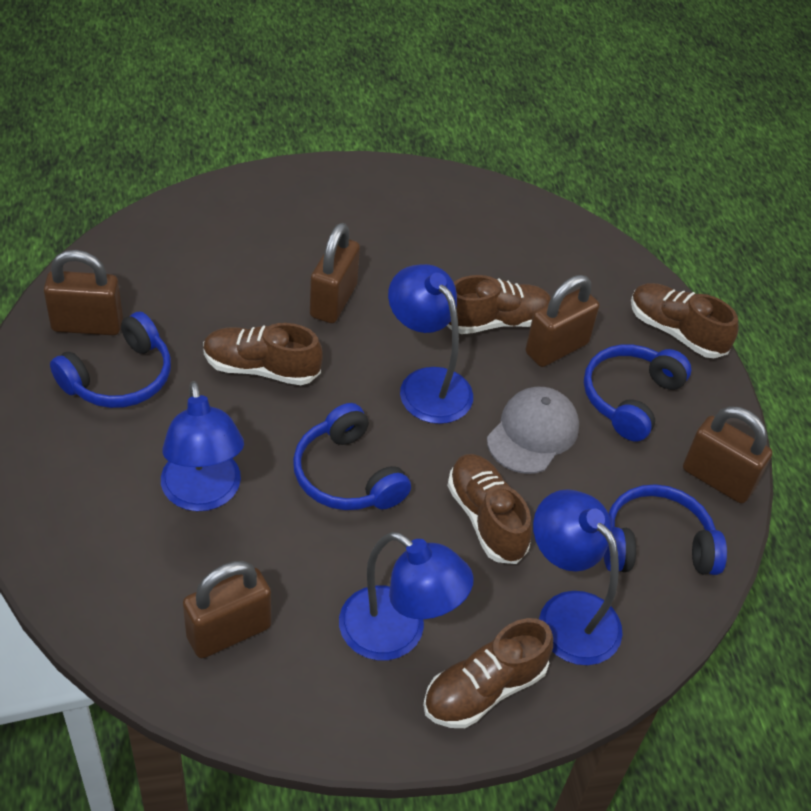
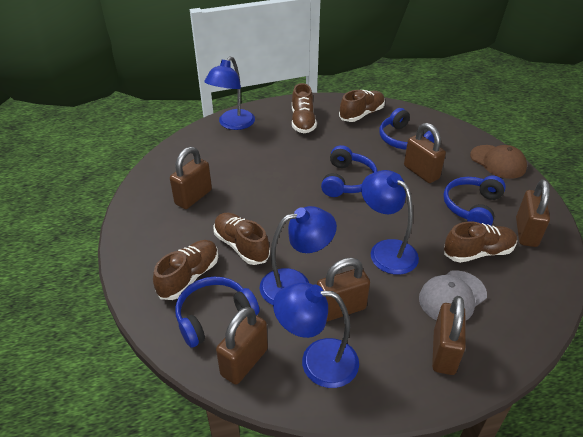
brown cap: 0 -> 1
brown padlock: 5 -> 6

